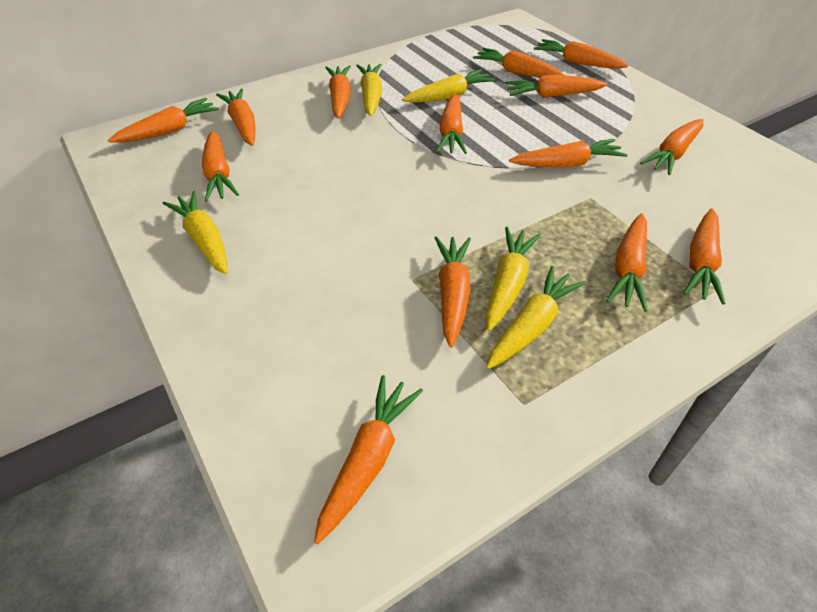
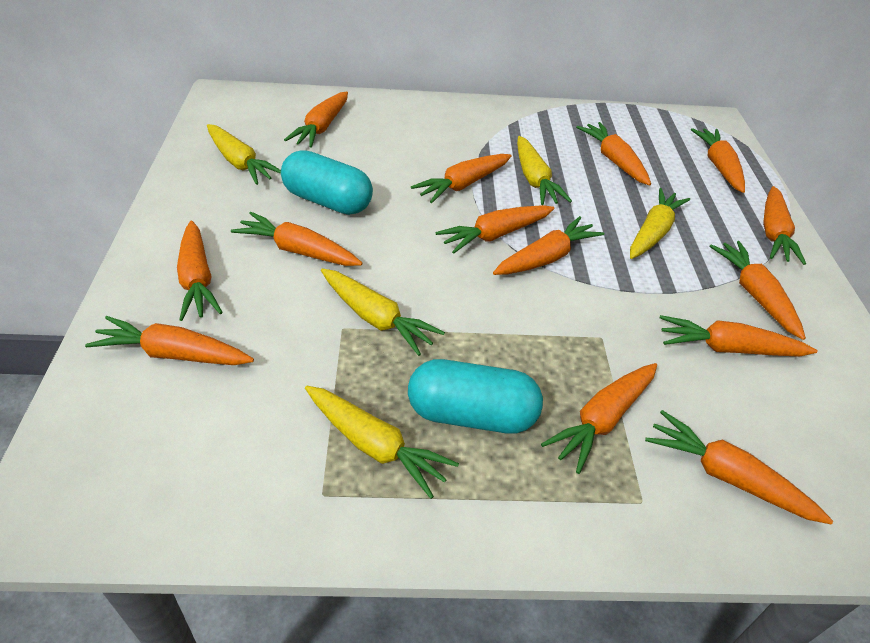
turquoise capsule: 0 -> 2

